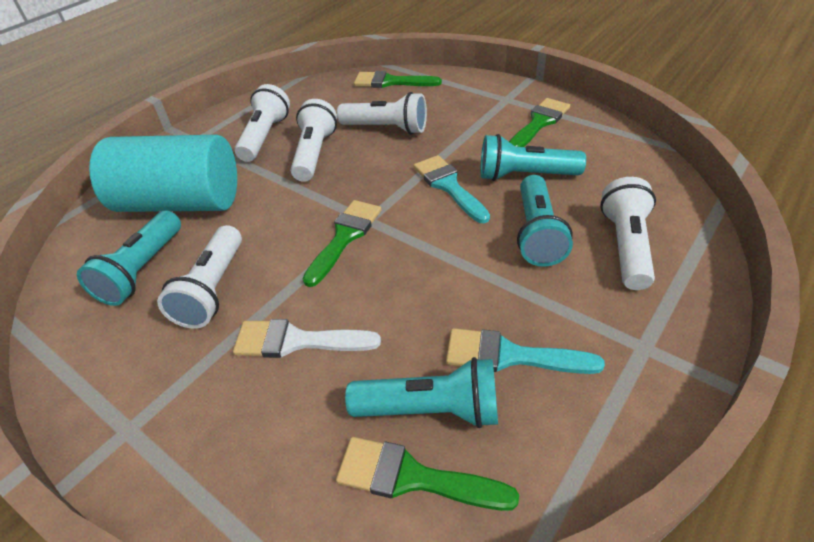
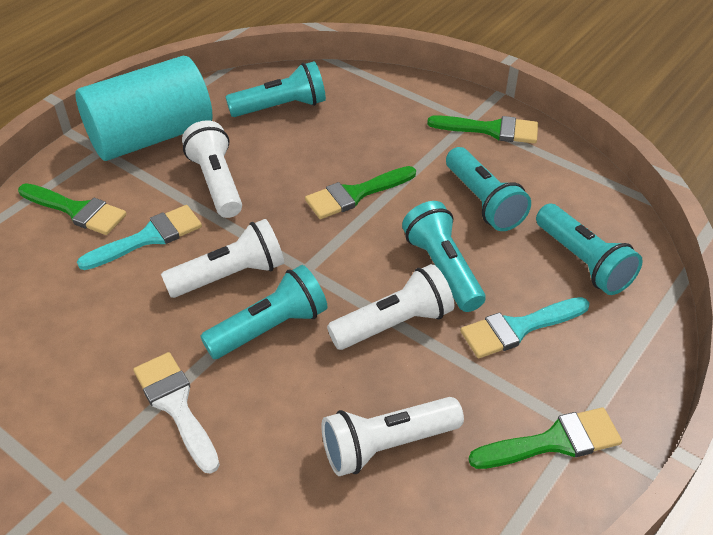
turquoise flashlight: 4 -> 5
white flashlight: 5 -> 4

